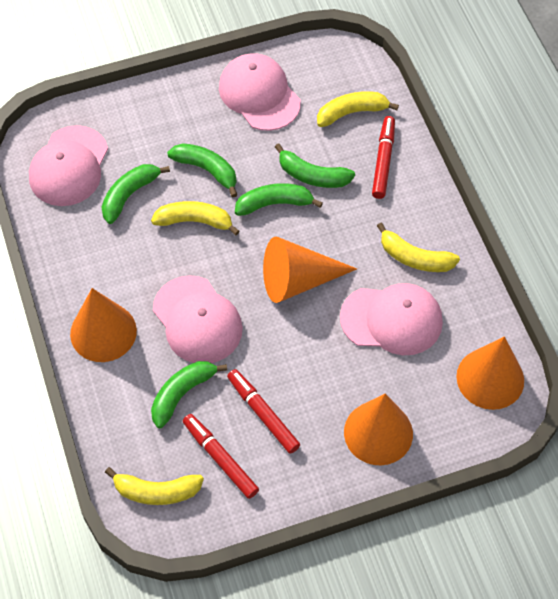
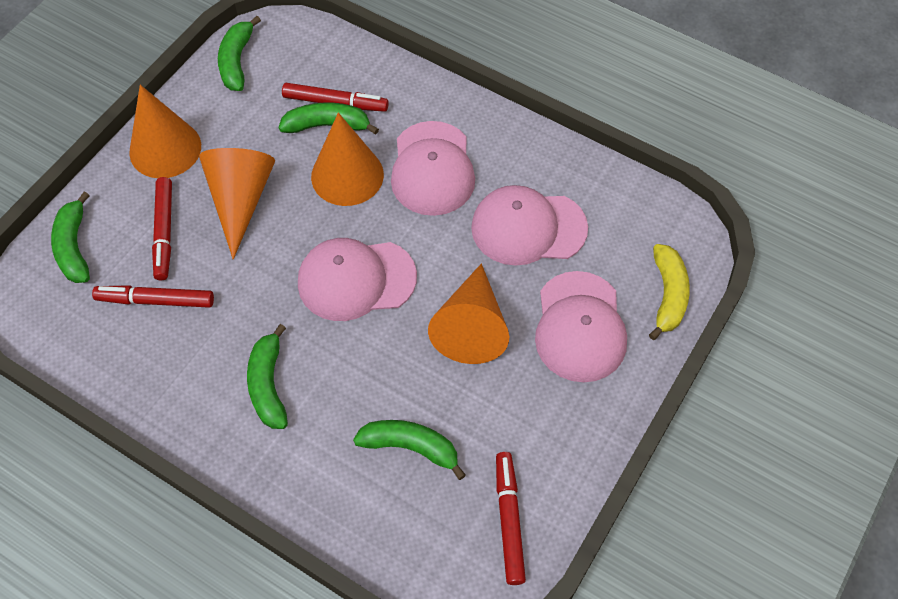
red marker: 3 -> 4
yellow banana: 4 -> 1

